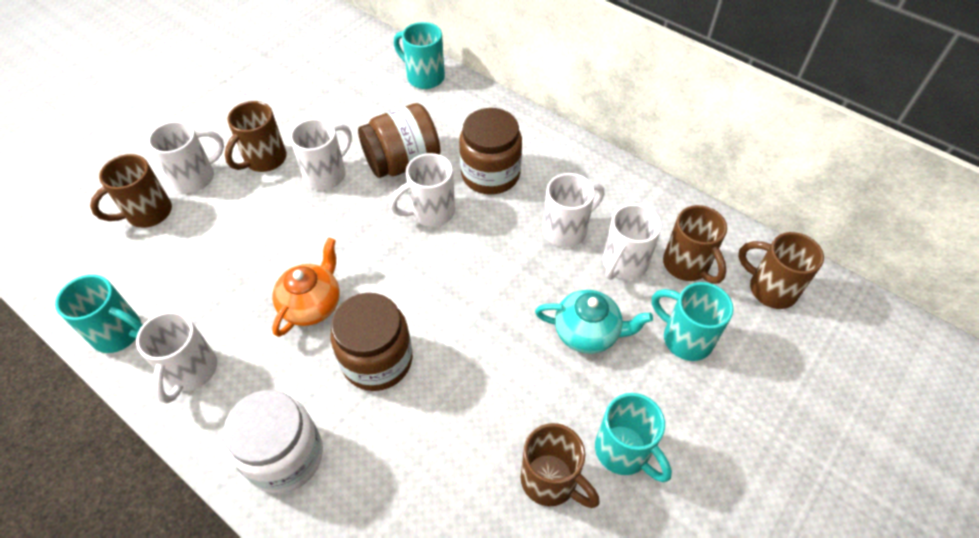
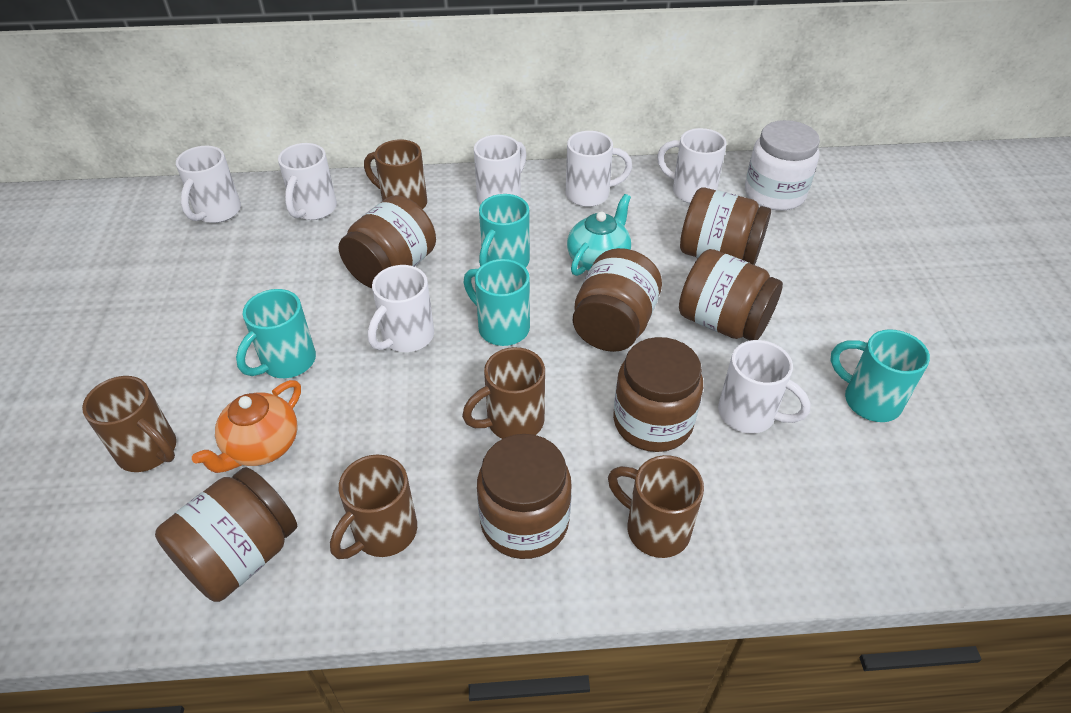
brown jar: 3 -> 7
white mug: 6 -> 7

